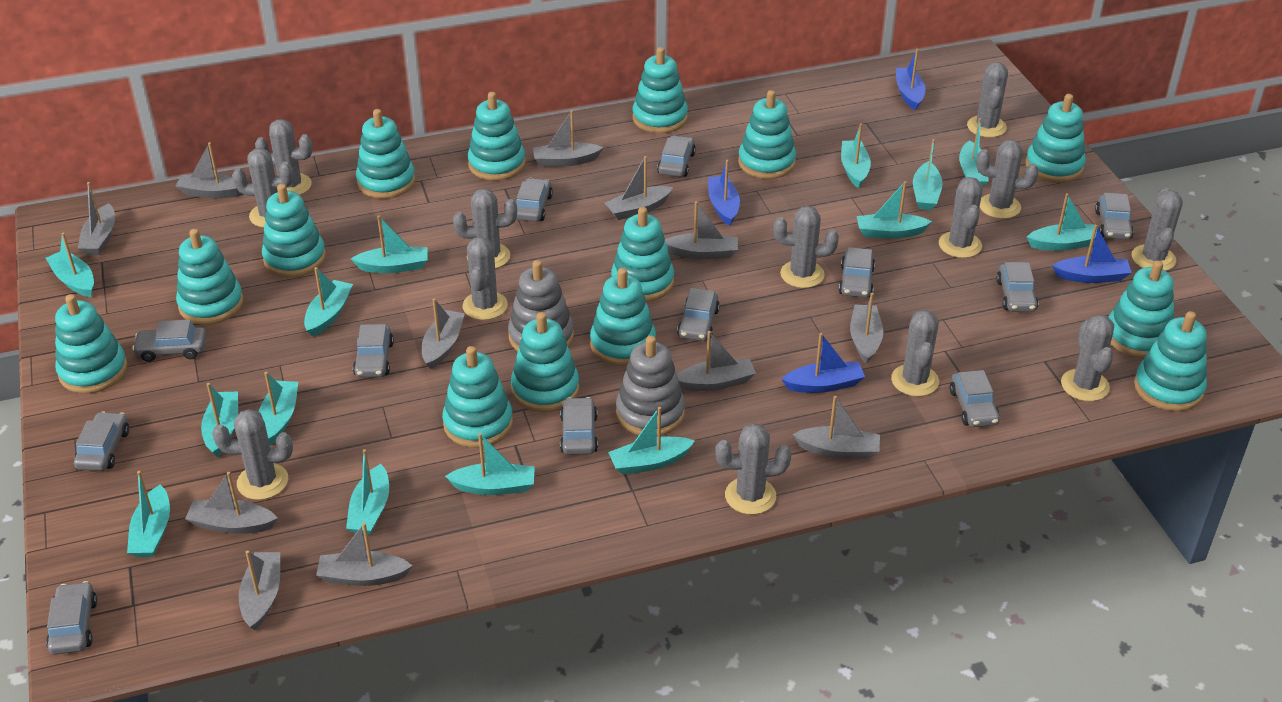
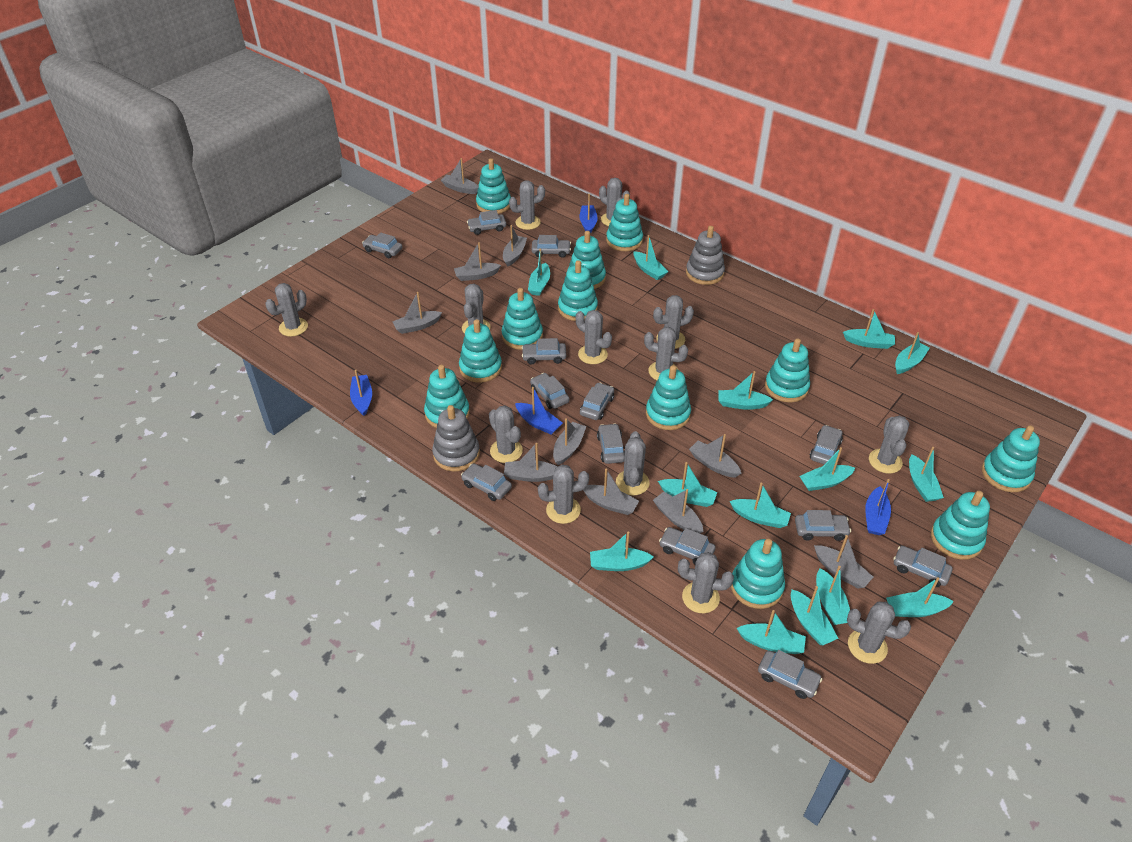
grey boat: 12 -> 10
grey car: 12 -> 13
turquoise stacking toy: 14 -> 12

